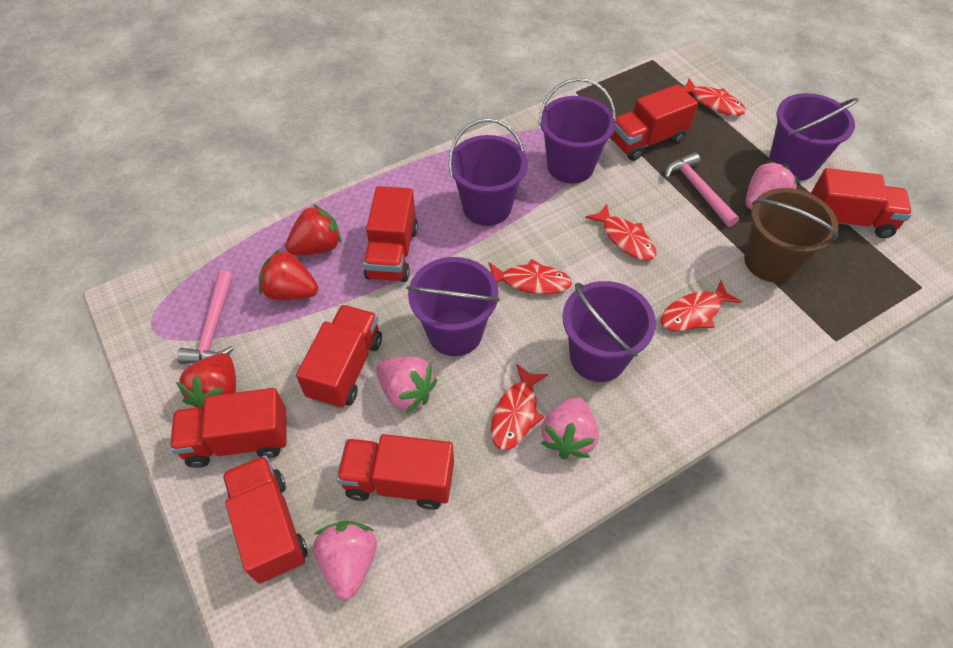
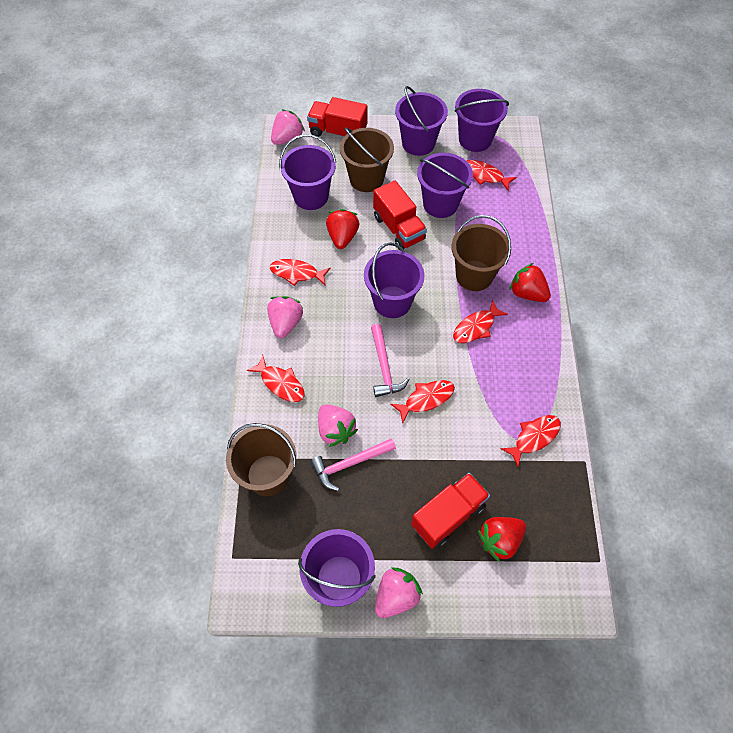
brown bucket: 1 -> 3
purple bucket: 5 -> 6
red fish: 5 -> 6
red truck: 7 -> 3

